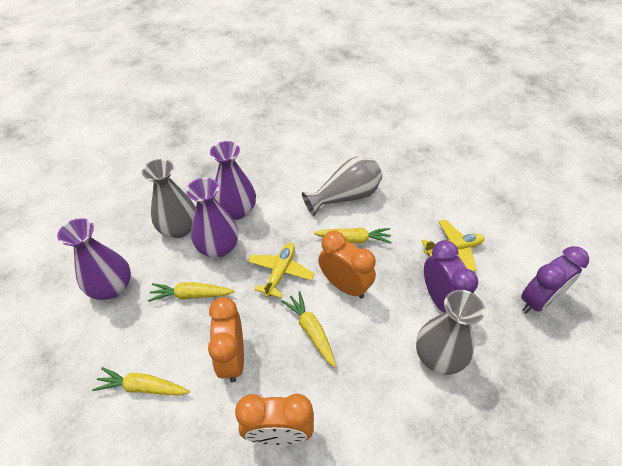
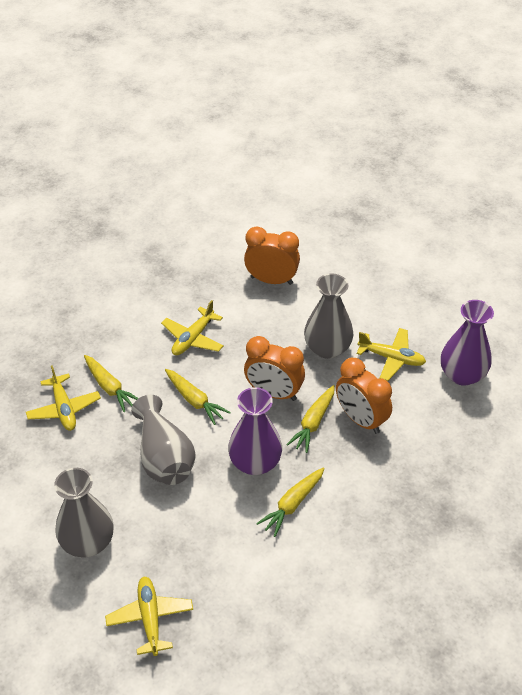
purple clock: 2 -> 0
purple vase: 3 -> 2
yellow plane: 2 -> 4

